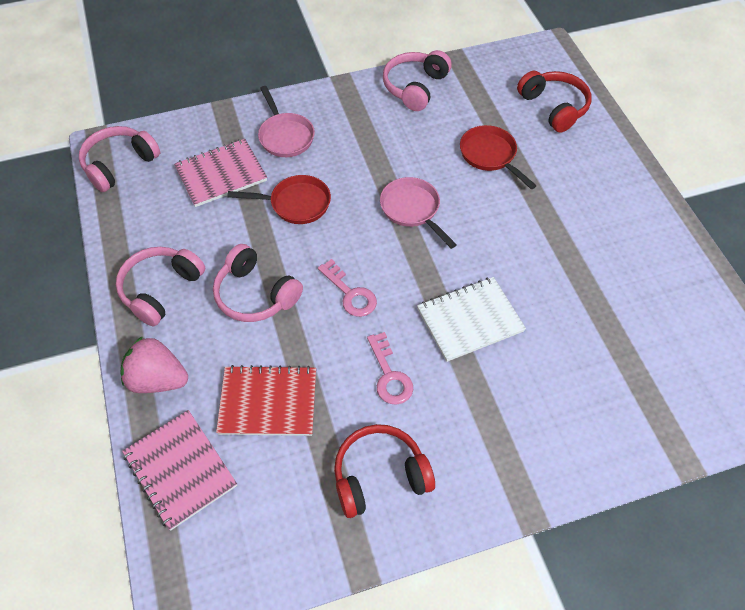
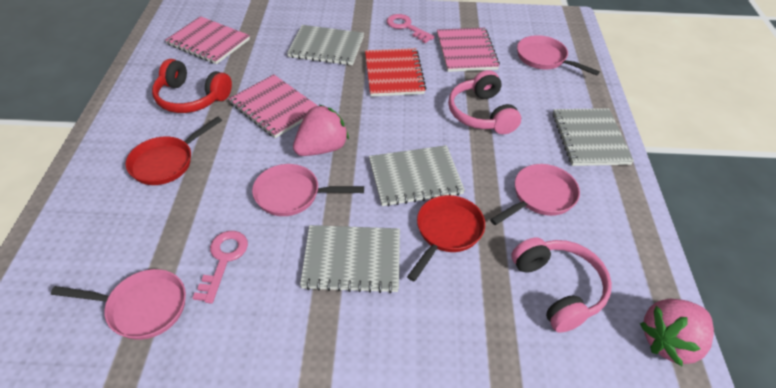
grey notebook: 0 -> 4
pink headphones: 4 -> 2
pink notebook: 2 -> 3
pink pan: 2 -> 4
pink strawberry: 1 -> 2
red headphones: 2 -> 1
white notebook: 1 -> 0

